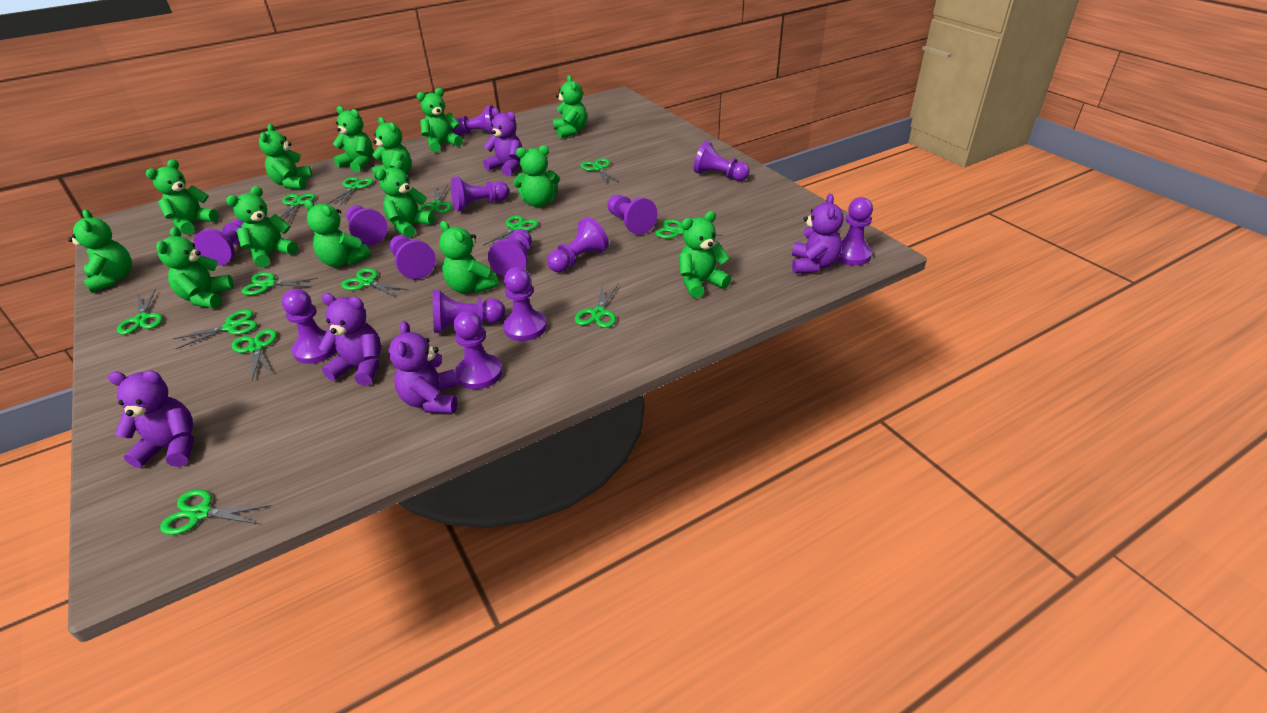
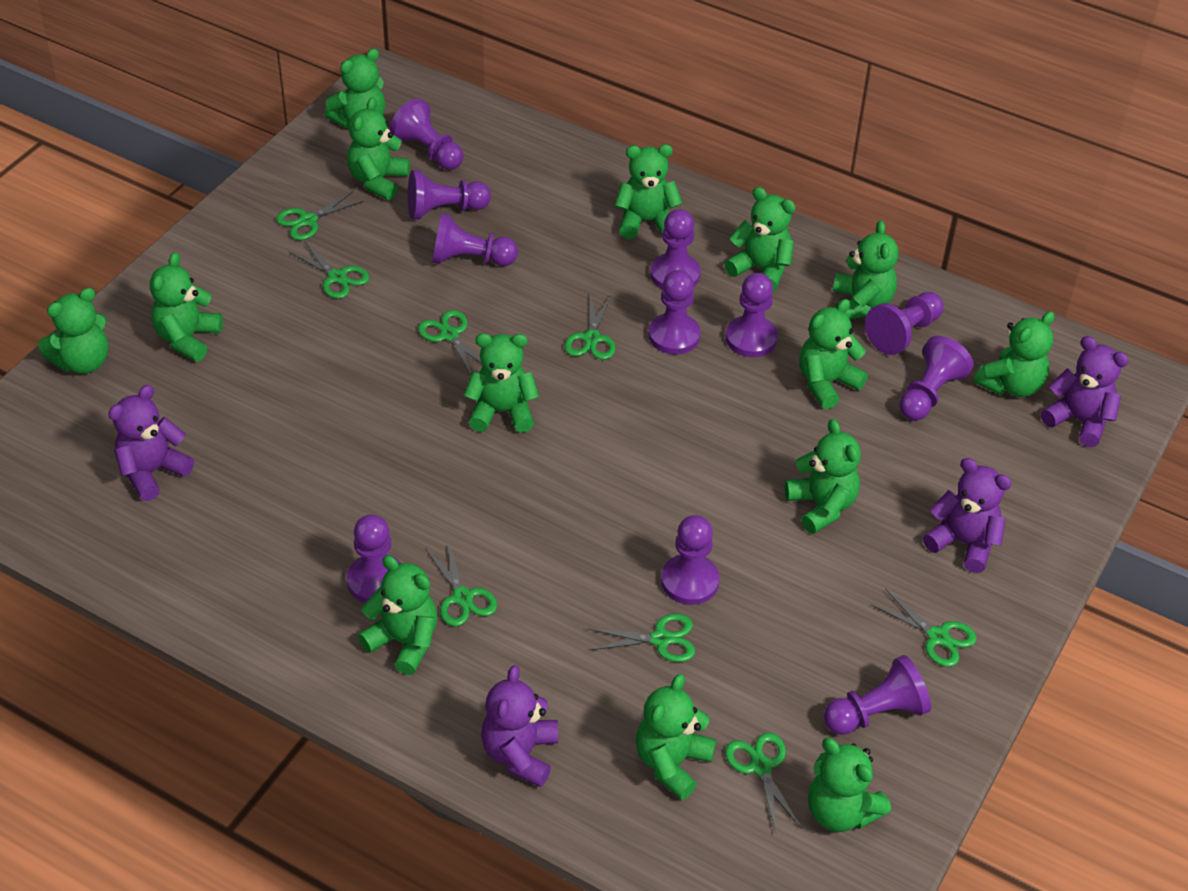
green scissors: 13 -> 8
purple pawn: 14 -> 11
purple teddy bear: 5 -> 4

